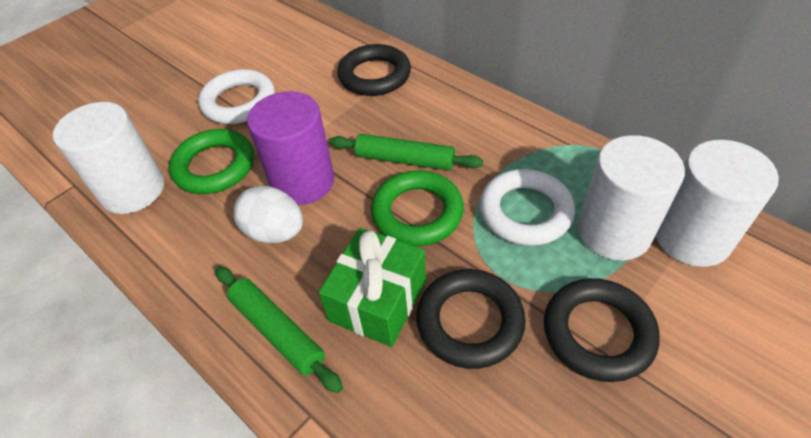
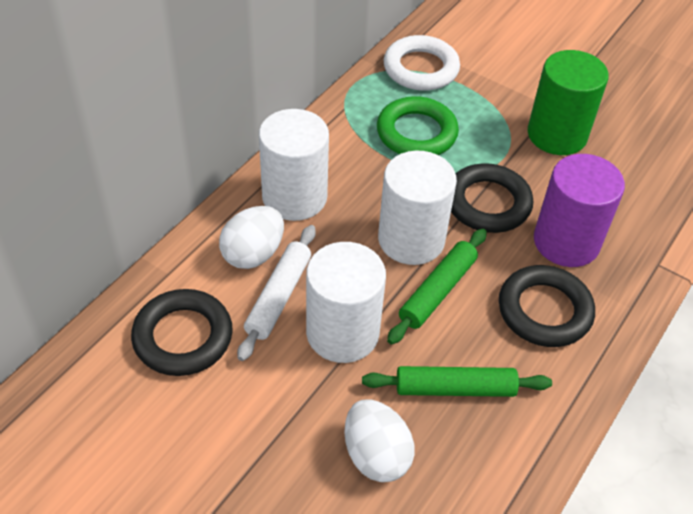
green cylinder: 0 -> 1
green gift: 1 -> 0
green ring: 2 -> 1
white egg: 1 -> 2
white ring: 2 -> 1
white rolling pin: 0 -> 1

